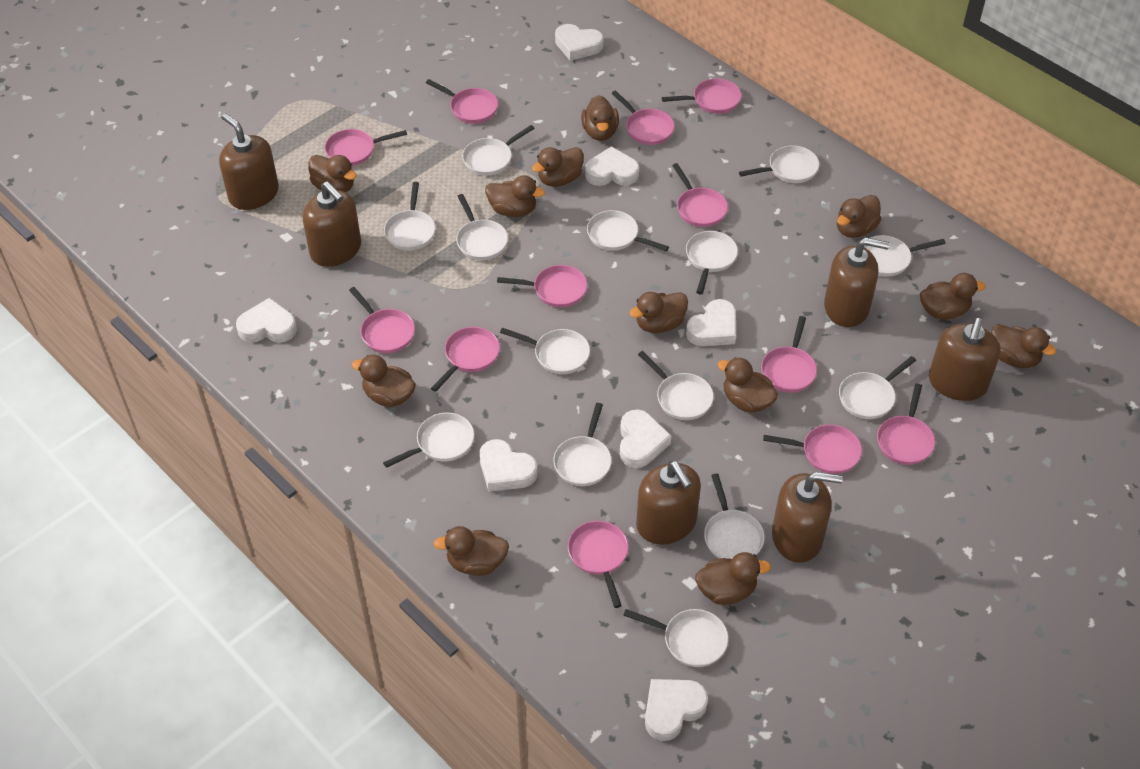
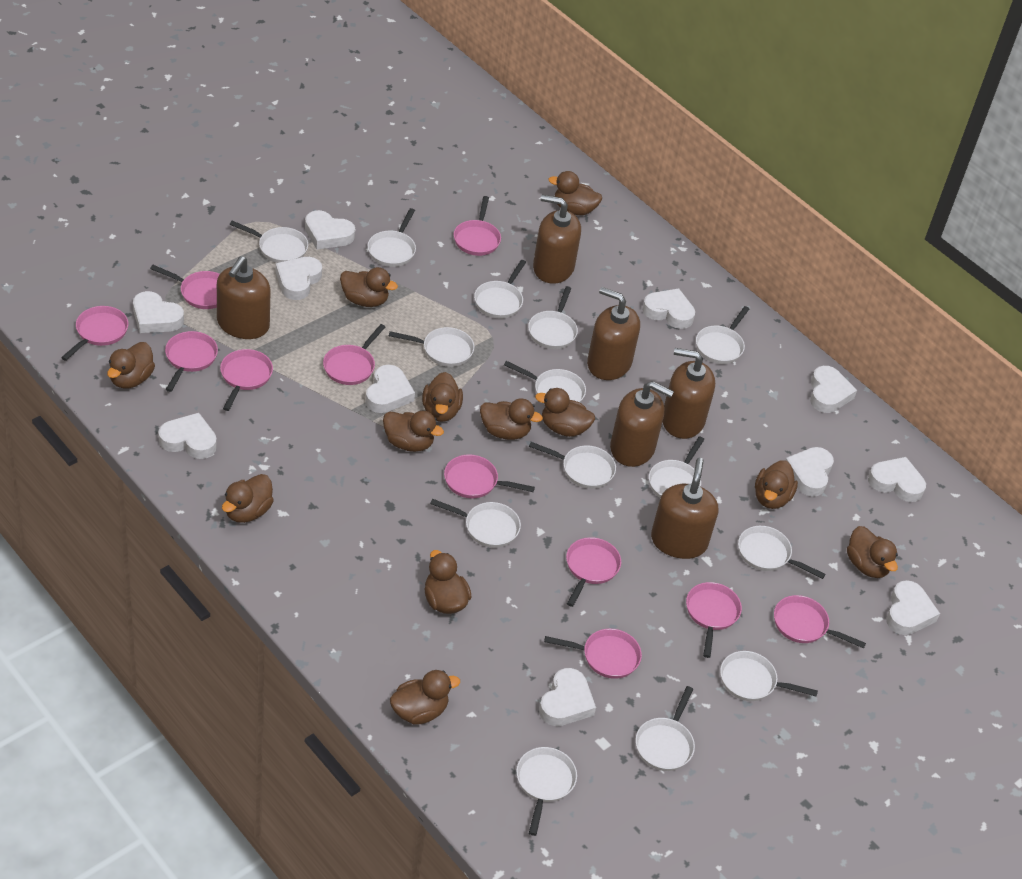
pink pan: 12 -> 11
white heart: 7 -> 11

